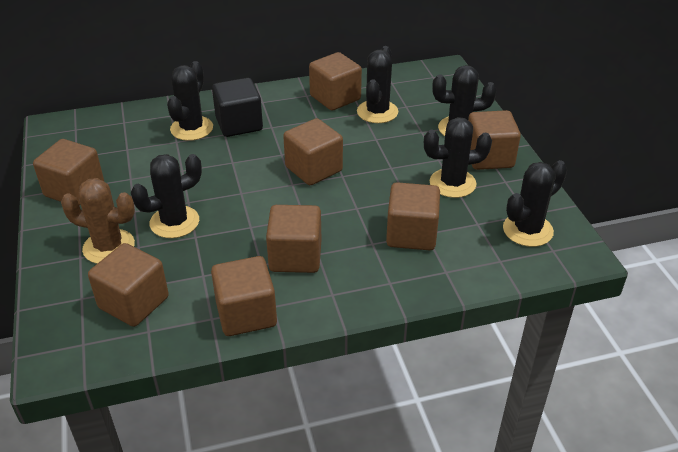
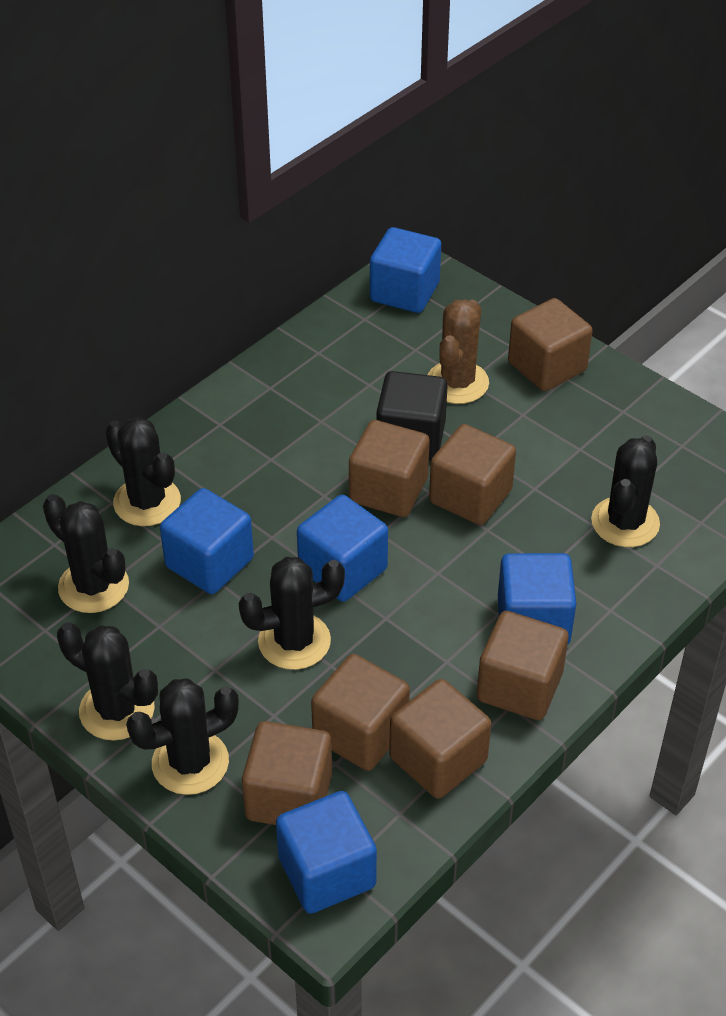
blue cube: 0 -> 5
brown cube: 8 -> 7

